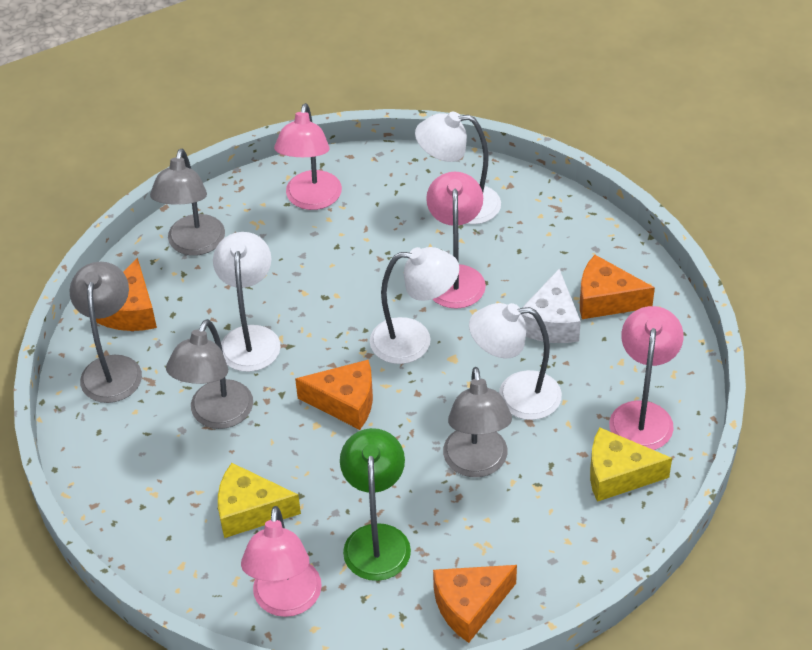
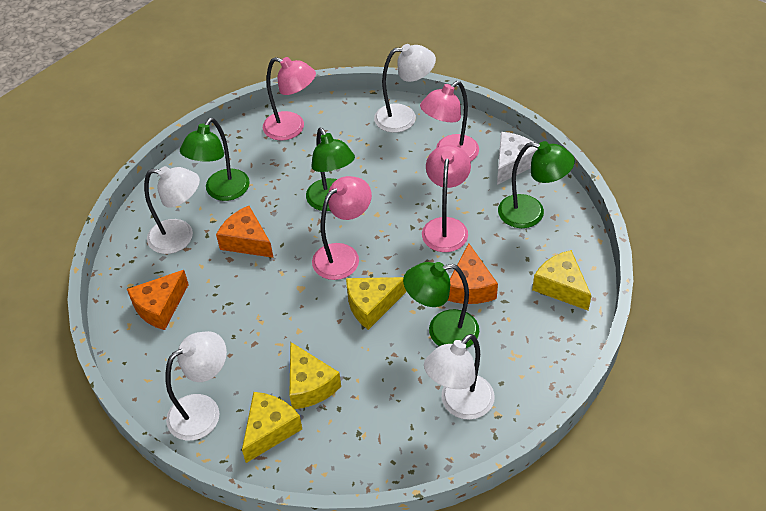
green lamp: 1 -> 4
grey lamp: 4 -> 0
orange cheese: 4 -> 3
yellow cheese: 2 -> 4

